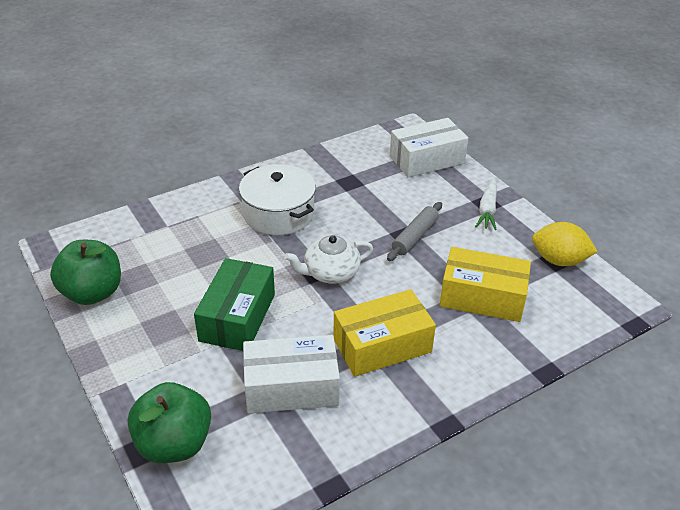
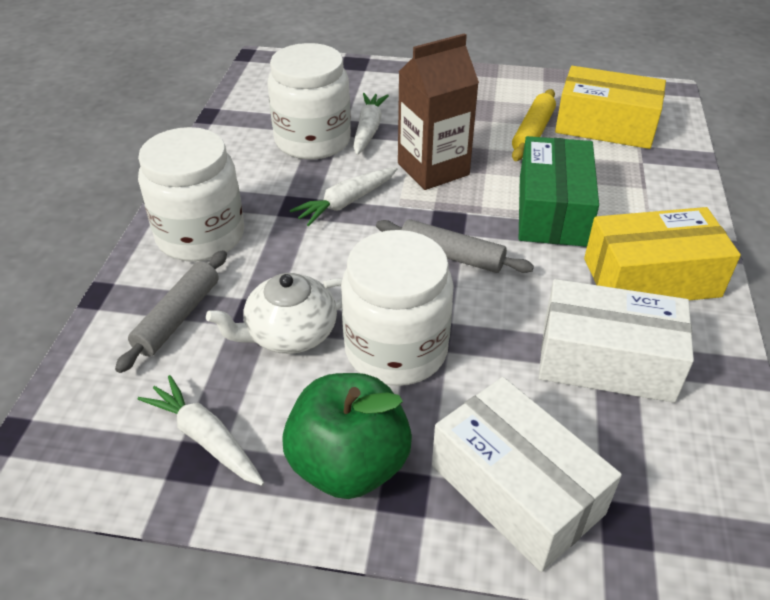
brown carton: 0 -> 1
green apple: 2 -> 1
grey rolling pin: 1 -> 2
white carrot: 1 -> 3
white jar: 0 -> 3
white pot: 1 -> 0
yellow lemon: 1 -> 0
yellow rolling pin: 0 -> 1

